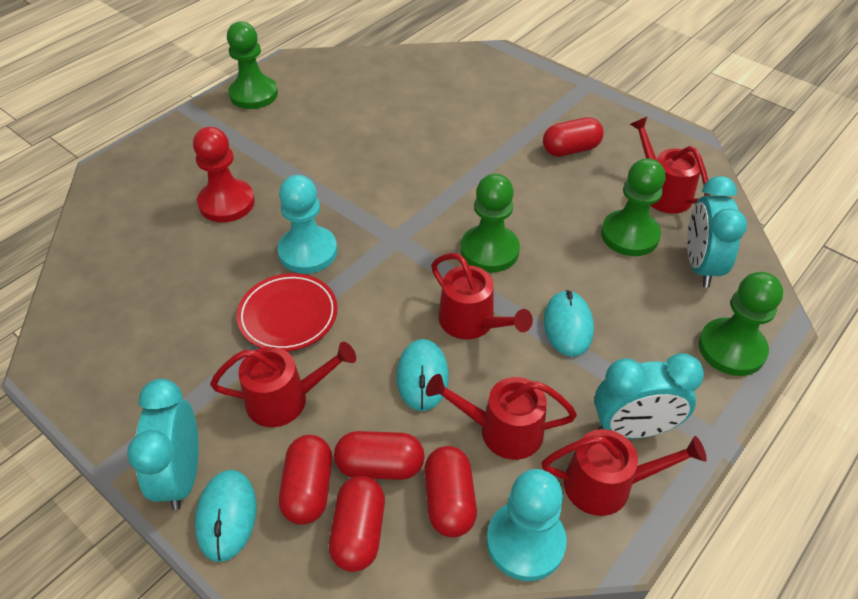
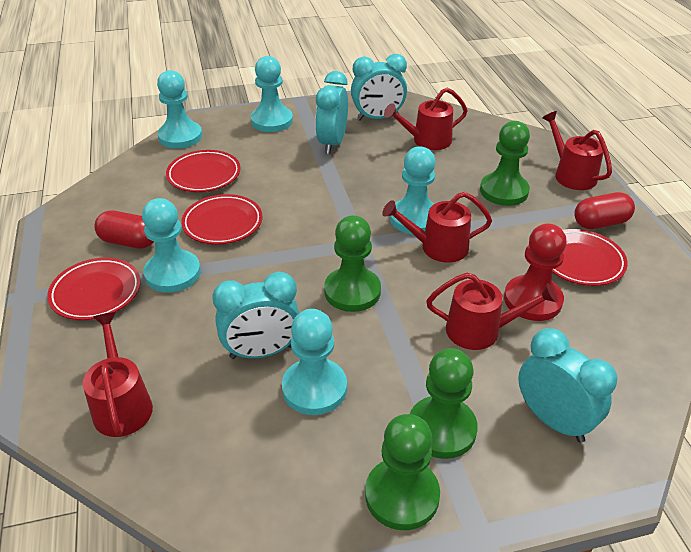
red capsule: 5 -> 2
red plate: 1 -> 4
turquoise clock: 3 -> 4
turquoise mouse: 3 -> 0
turquoise pawn: 2 -> 5

